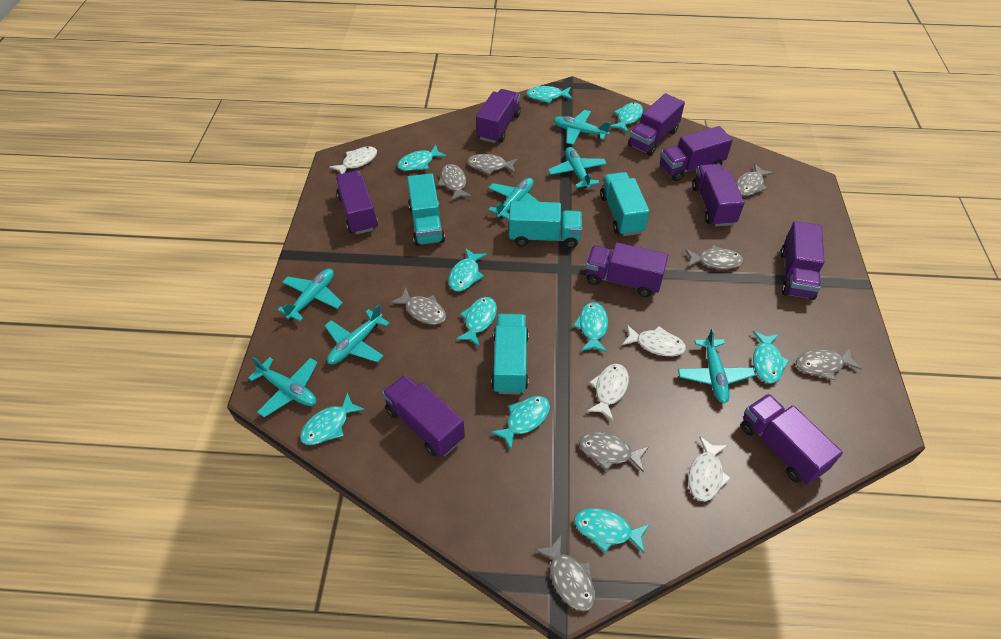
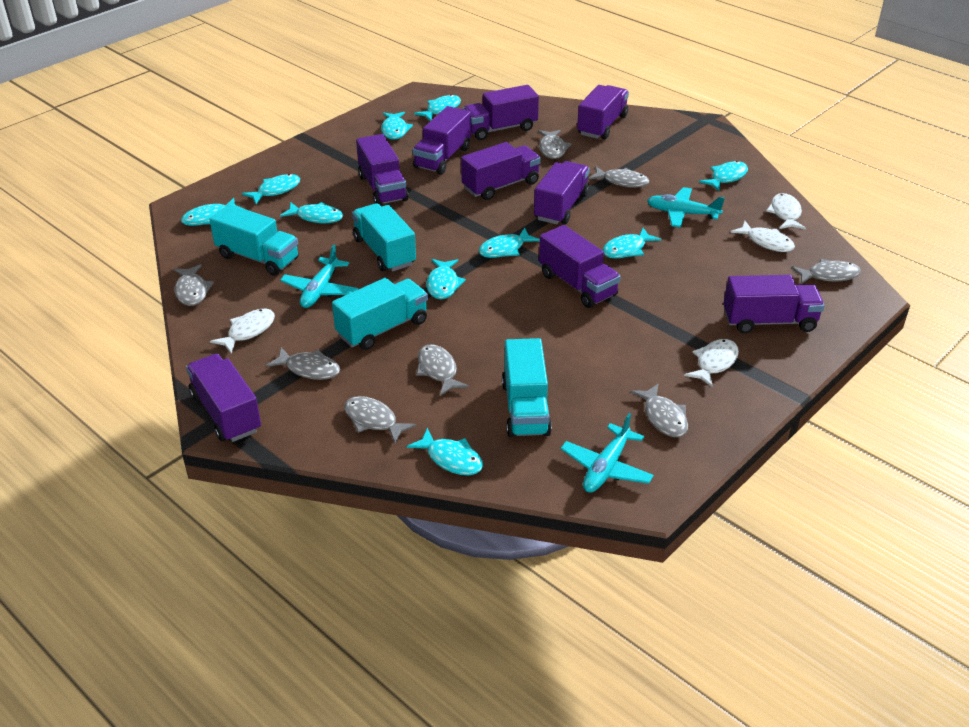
turquoise plane: 7 -> 3

